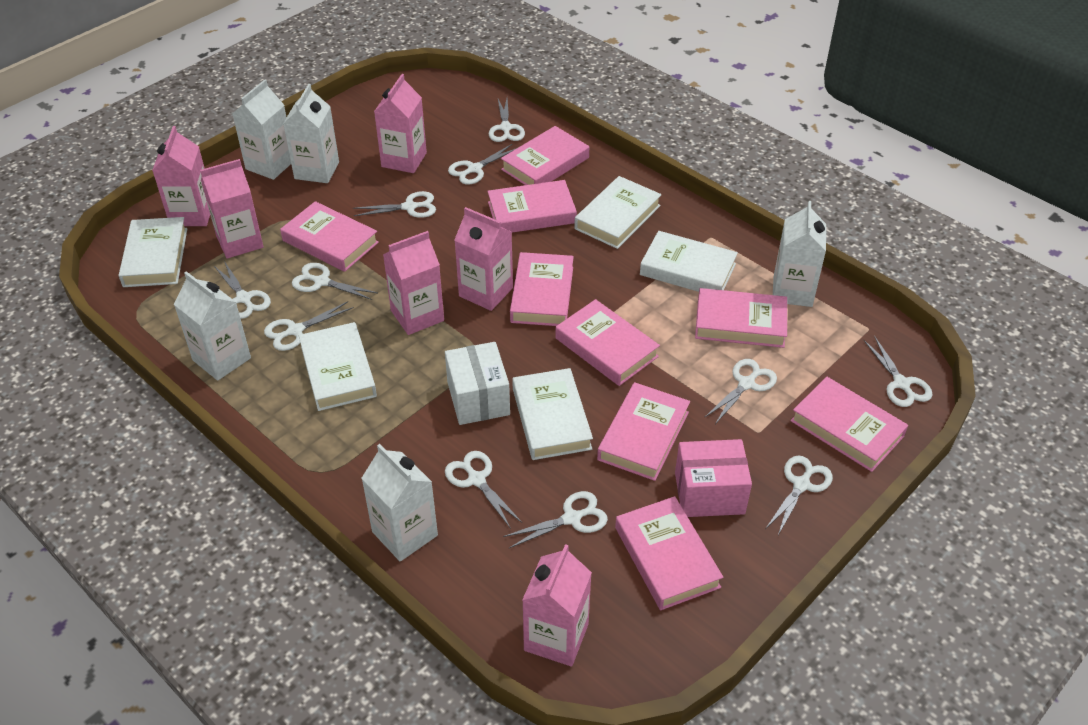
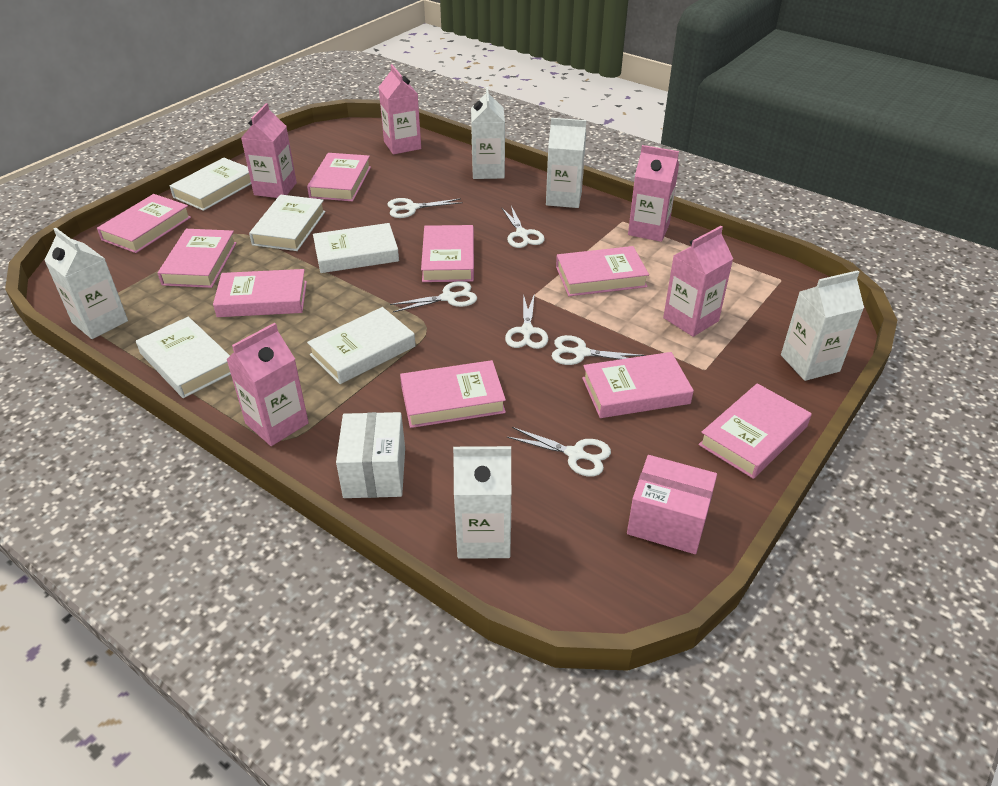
pink carton: 6 -> 5
white scissors: 11 -> 6

